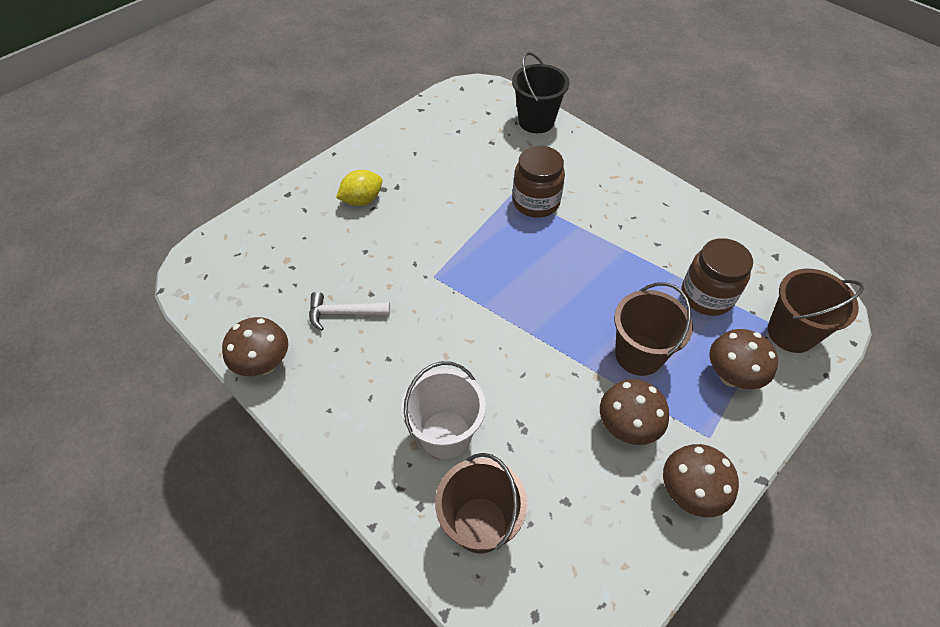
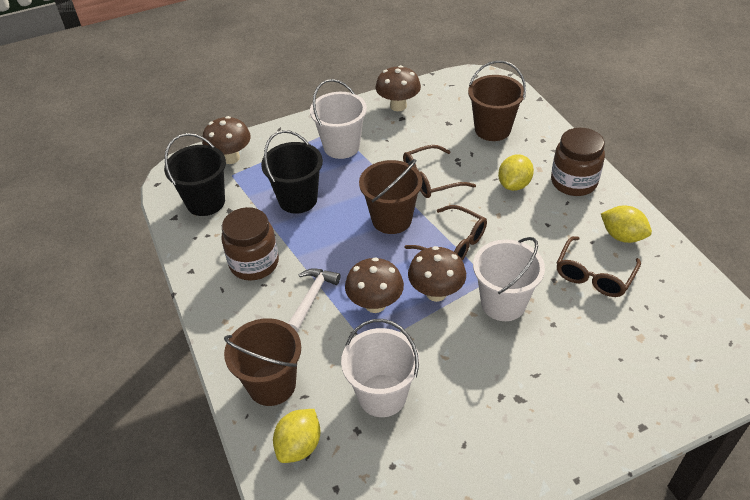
black bucket: 1 -> 2
brown glasses: 0 -> 3
white bucket: 1 -> 3
yellow lemon: 1 -> 3

